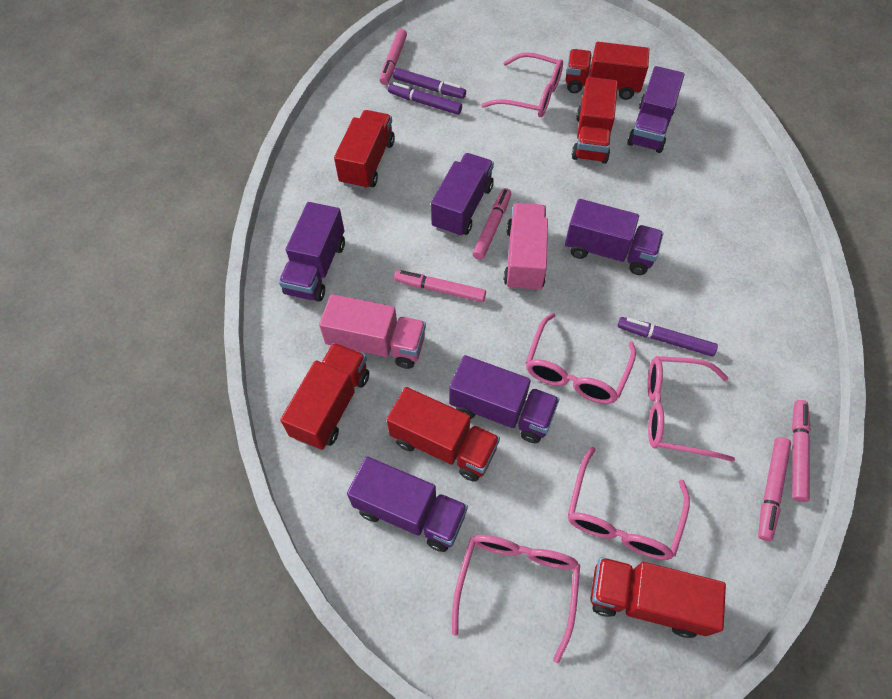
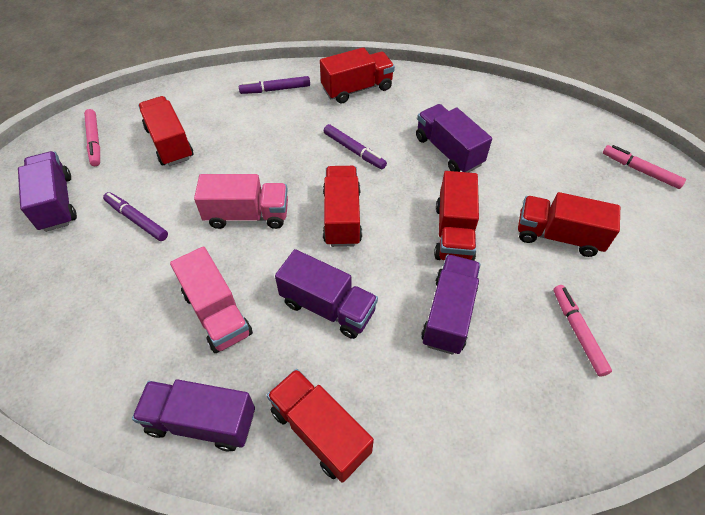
pink glasses: 5 -> 0
pink marker: 5 -> 3
purple truck: 6 -> 5

